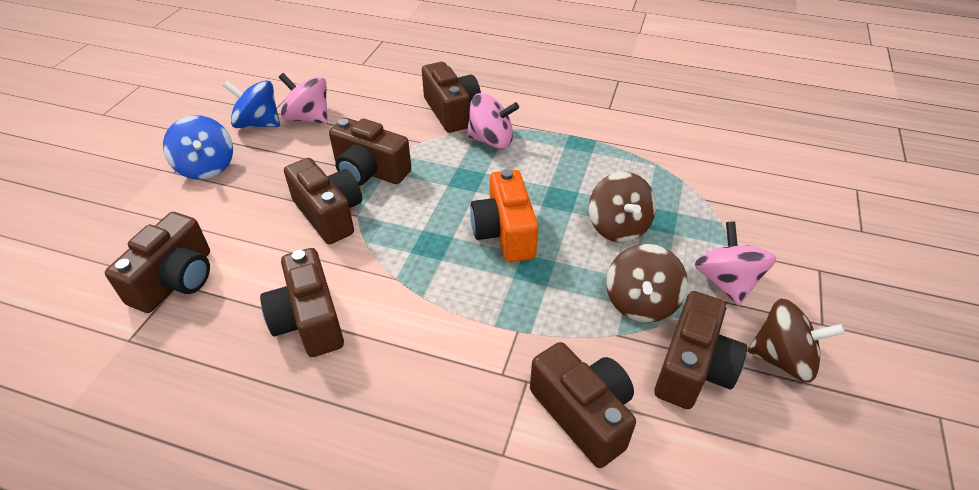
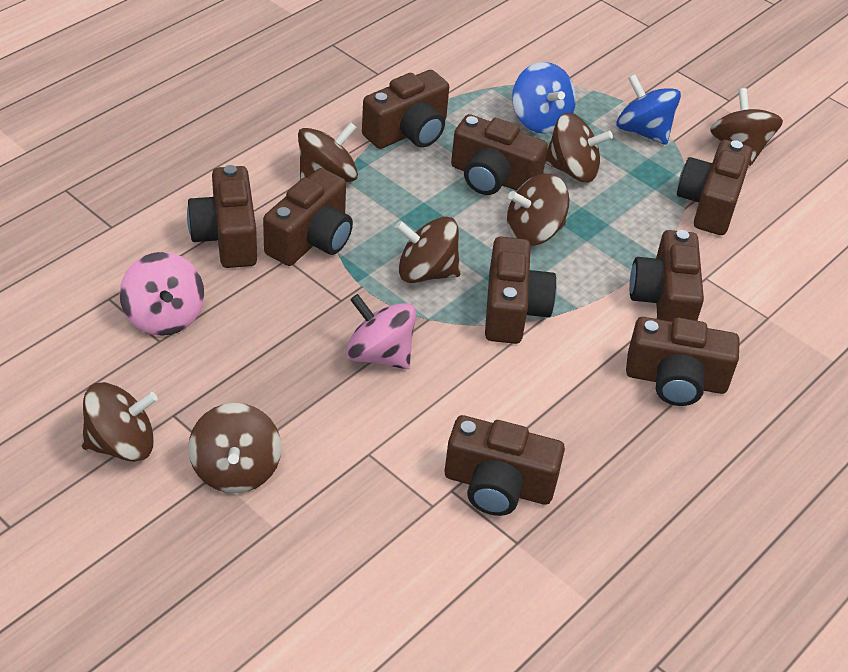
brown camera: 7 -> 9
brown spinning top: 3 -> 7
orange camera: 1 -> 0
pink spinning top: 3 -> 2

